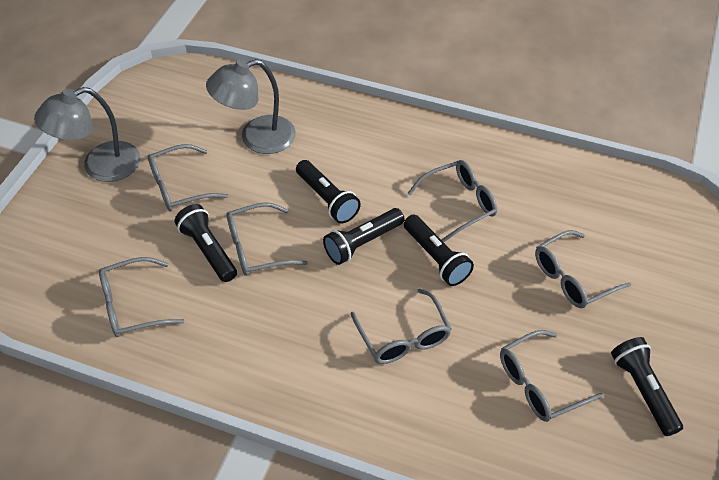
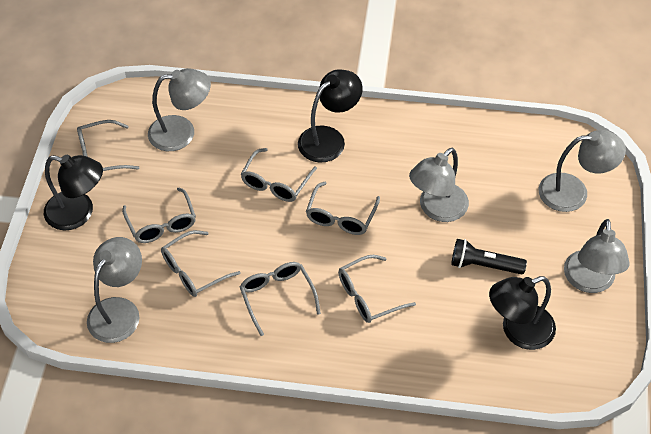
black flashlight: 5 -> 1
black lamp: 0 -> 3
grey lamp: 2 -> 5

